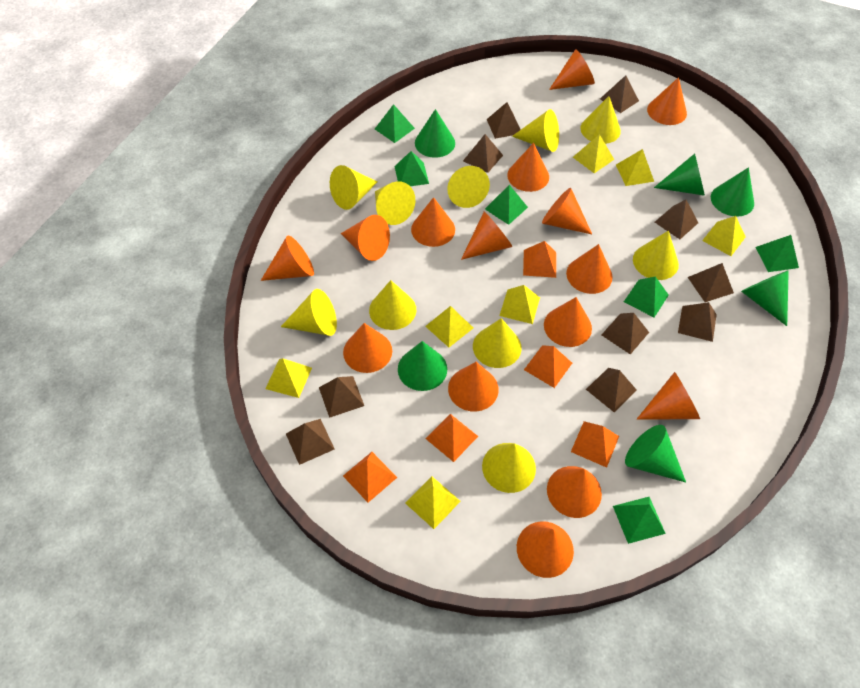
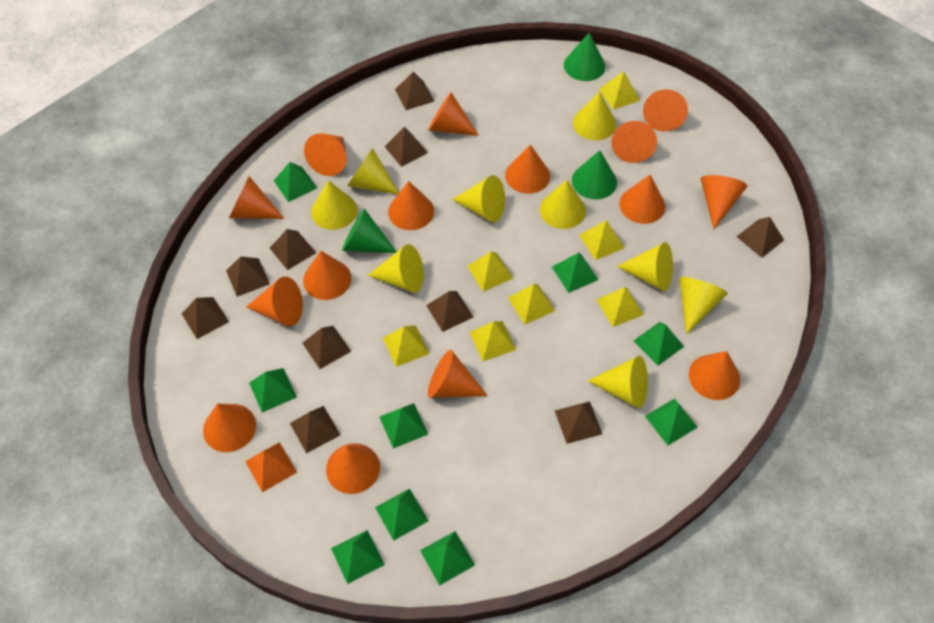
green cone: 6 -> 3
green pyramid: 6 -> 9
orange pyramid: 5 -> 1
yellow cone: 10 -> 9

